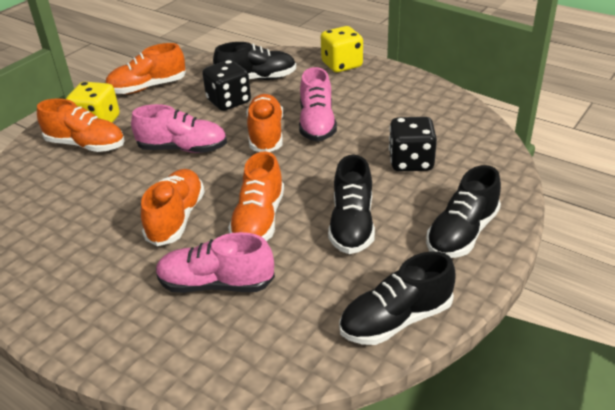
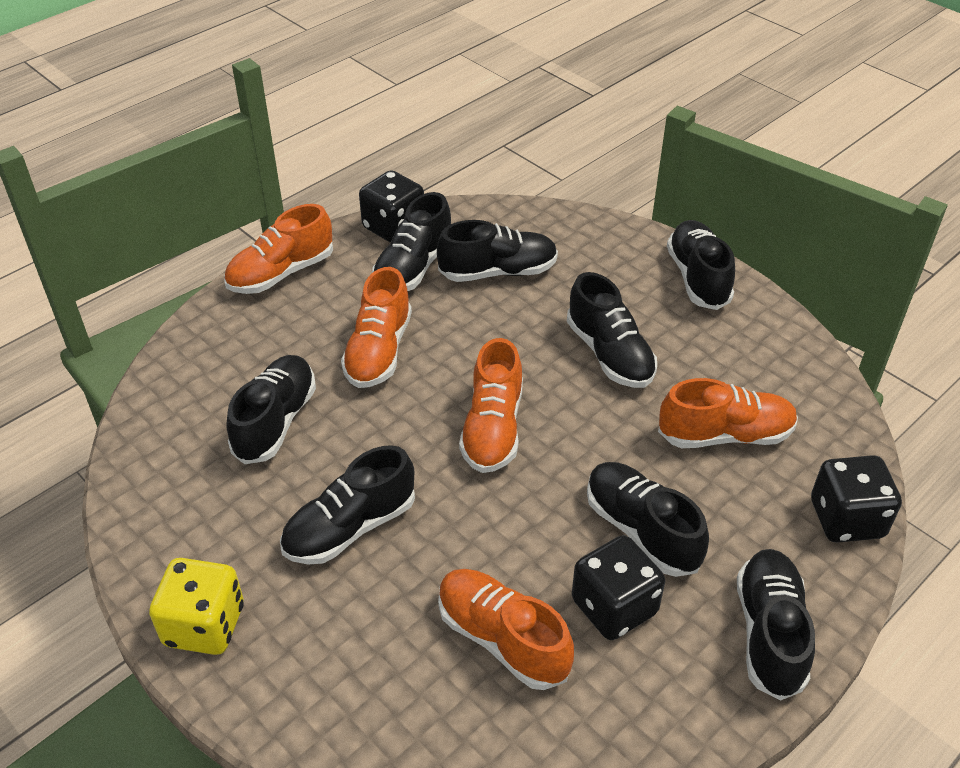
black dice: 2 -> 3
black shoe: 4 -> 8
pink shoe: 3 -> 0
yellow dice: 2 -> 1

